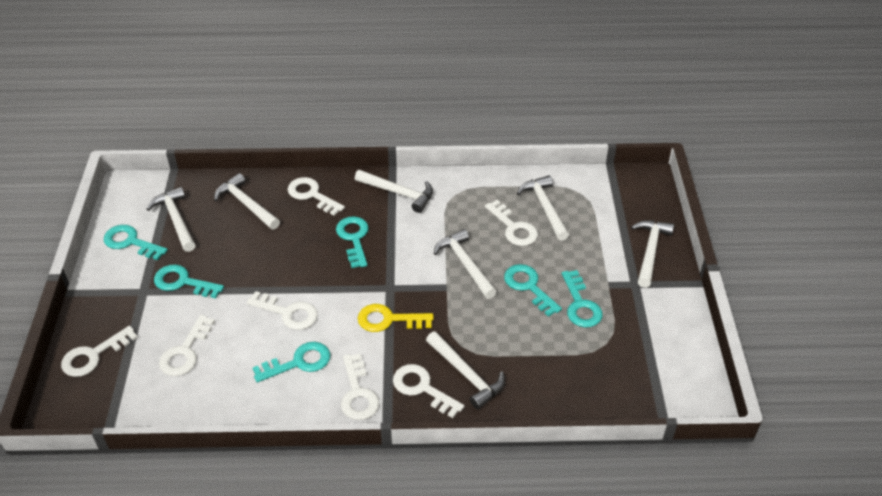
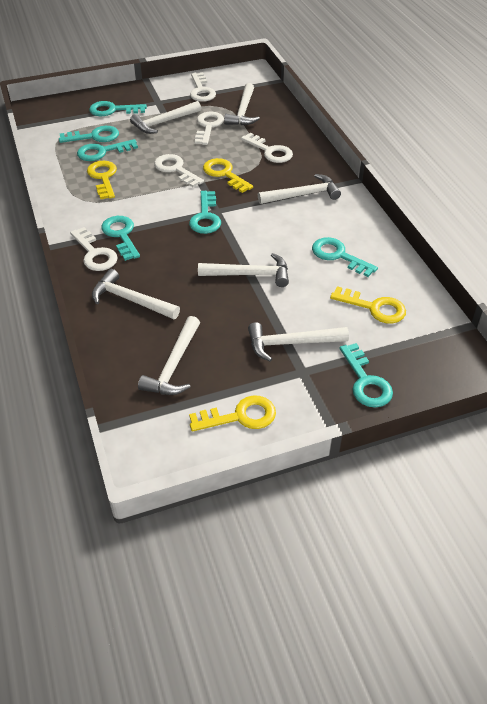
turquoise key: 6 -> 7
white key: 7 -> 5
yellow key: 1 -> 4

